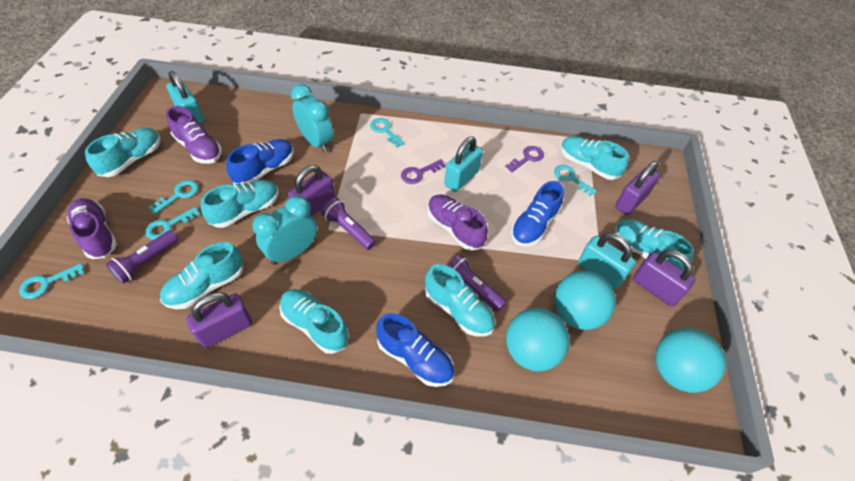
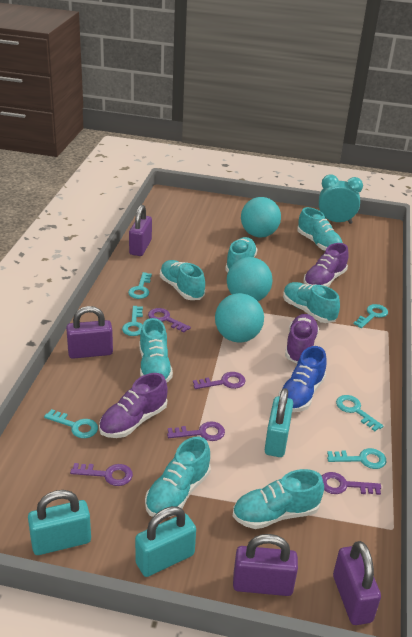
blue shoe: 3 -> 1
purple flashlight: 3 -> 0
purple key: 2 -> 5
turquoise clock: 2 -> 1
turquoise key: 5 -> 6

